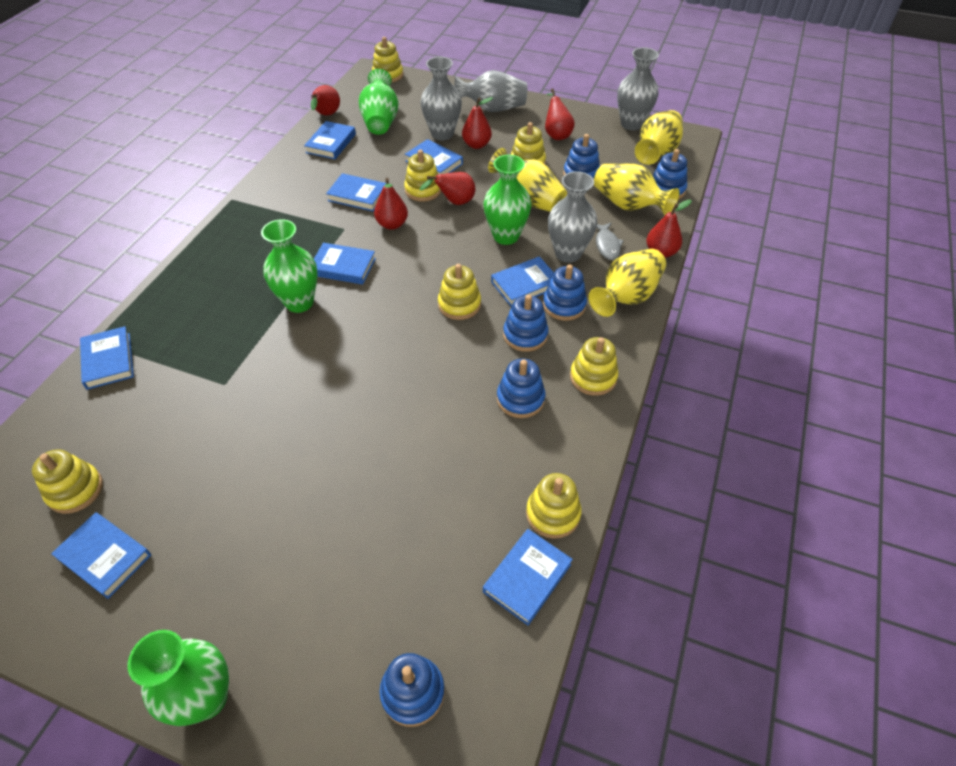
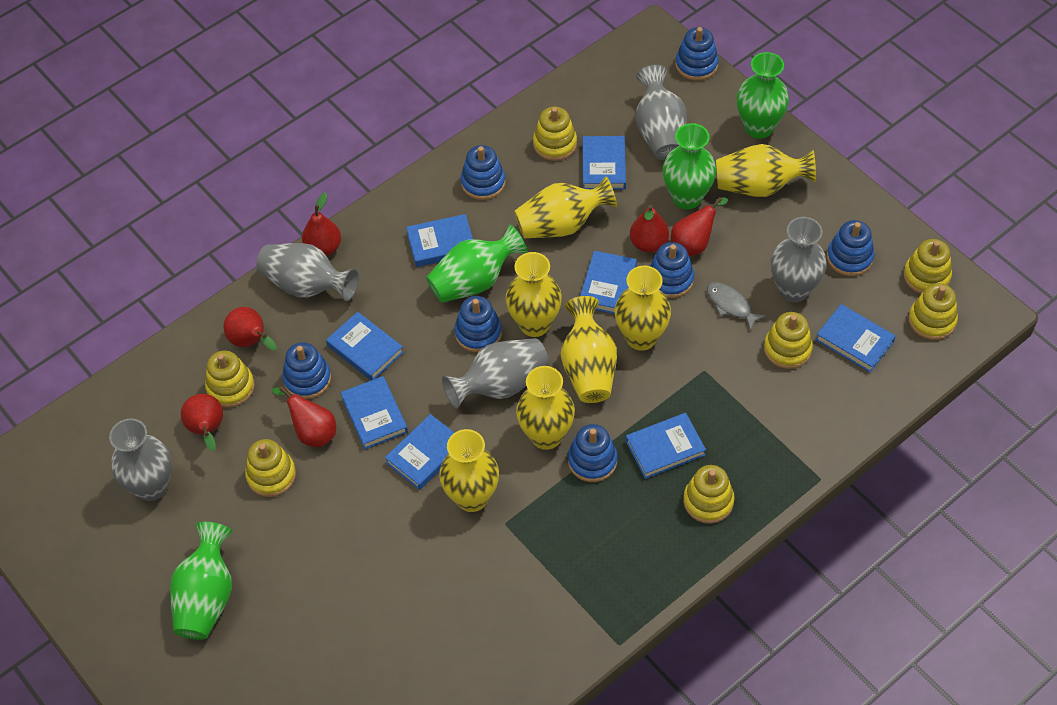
blue stacking toy: 6 -> 7
grey vase: 4 -> 5
yellow vase: 4 -> 7

